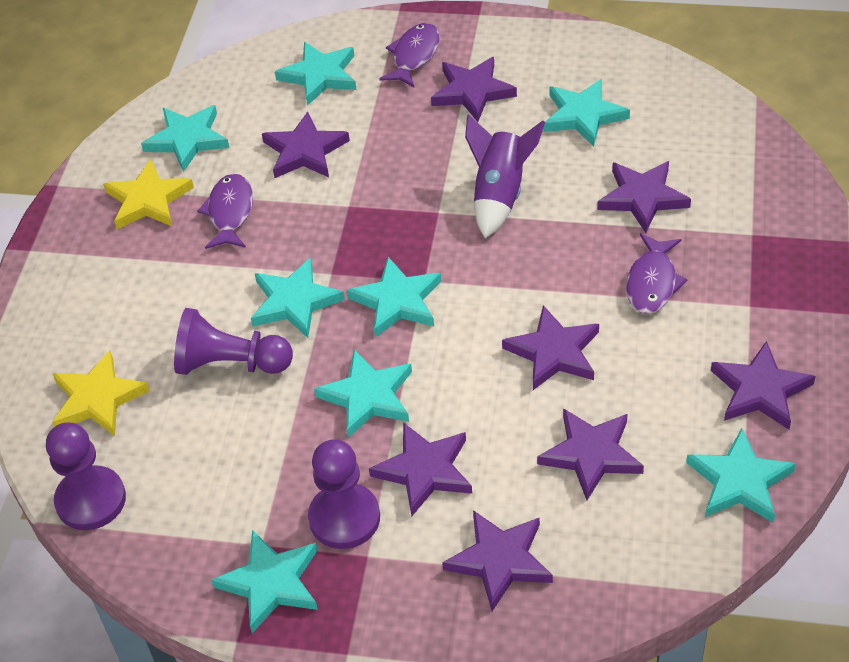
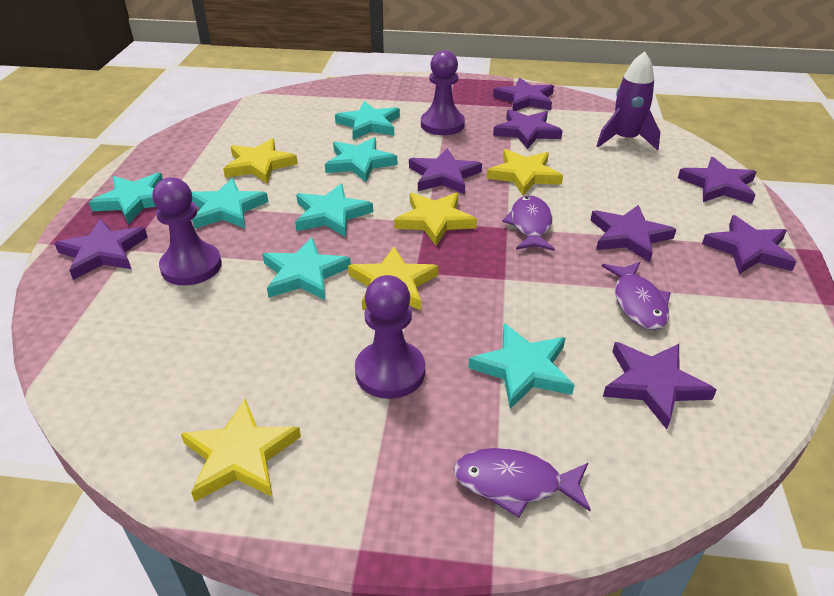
turquoise star: 8 -> 7
yellow star: 2 -> 5

